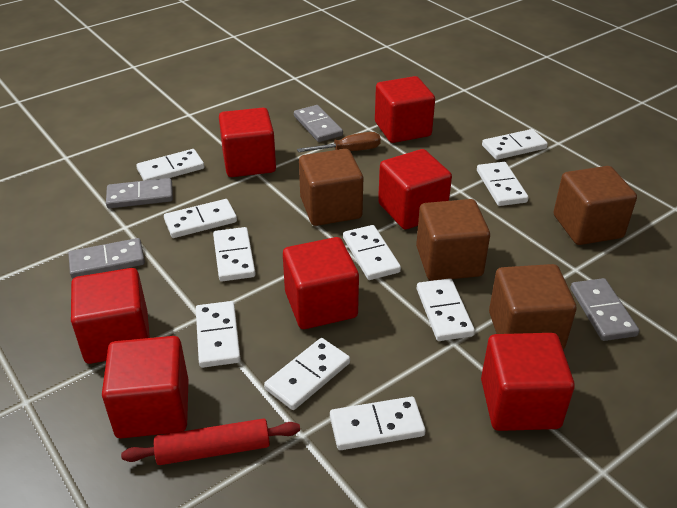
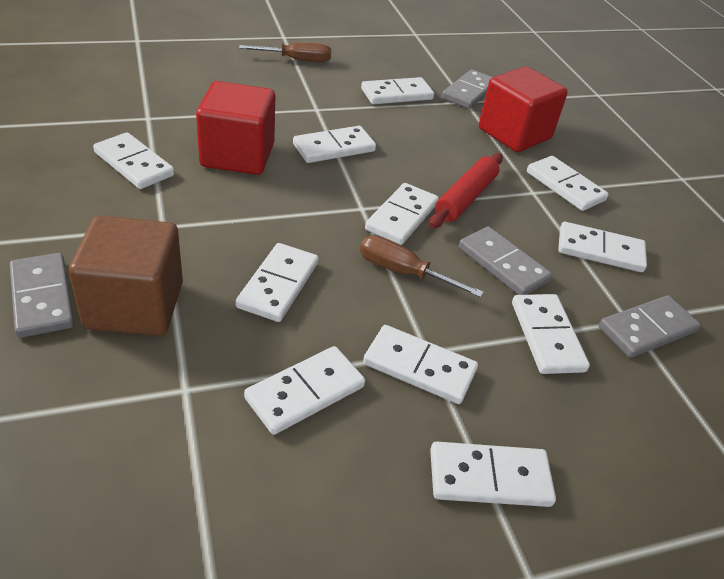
brown cube: 4 -> 1
brown screwdriver: 1 -> 2
red cube: 7 -> 2
white domino: 10 -> 11

